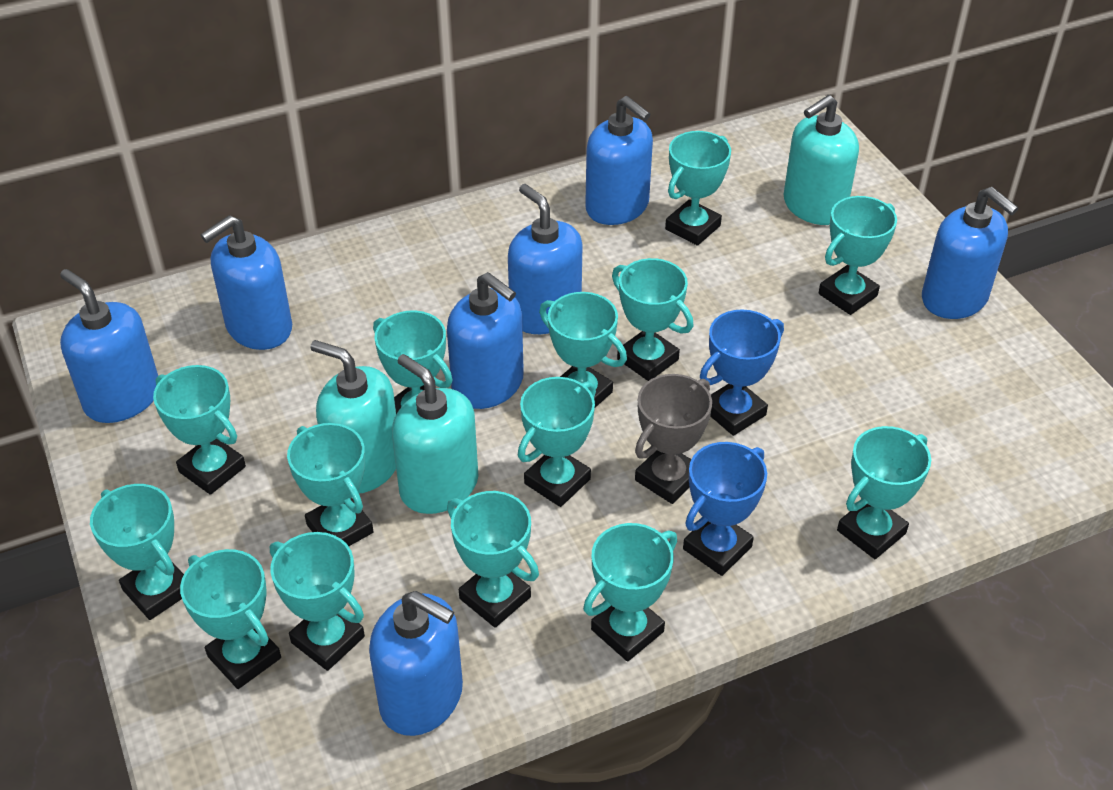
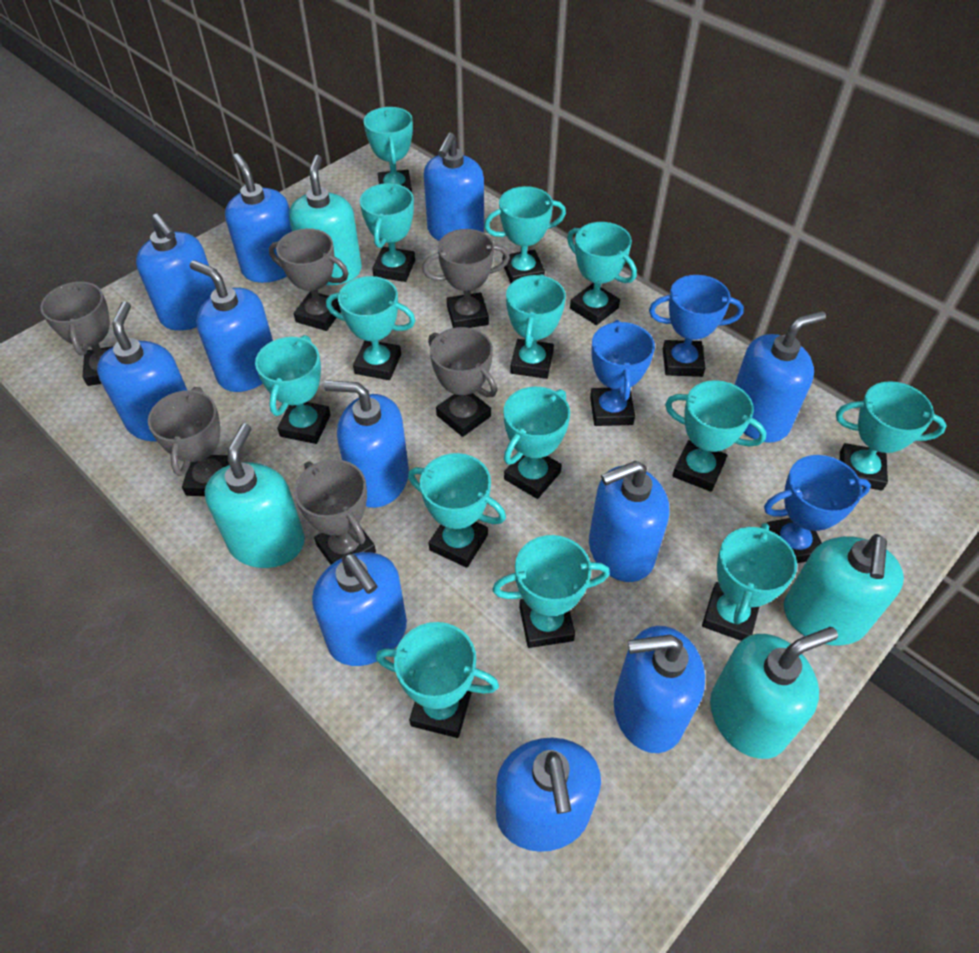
blue soap dispenser: 7 -> 11
blue trophy: 2 -> 3
grey trophy: 1 -> 6
turquoise soap dispenser: 3 -> 4

